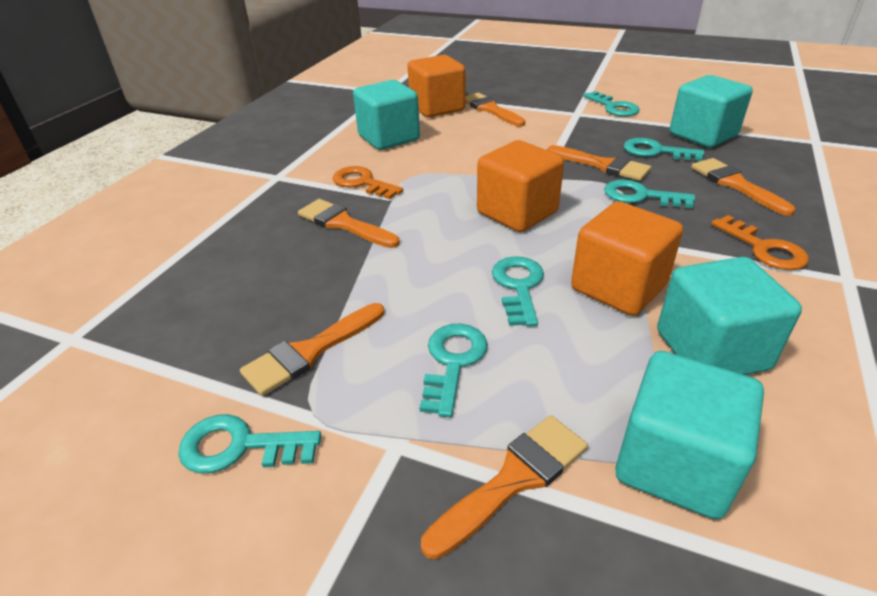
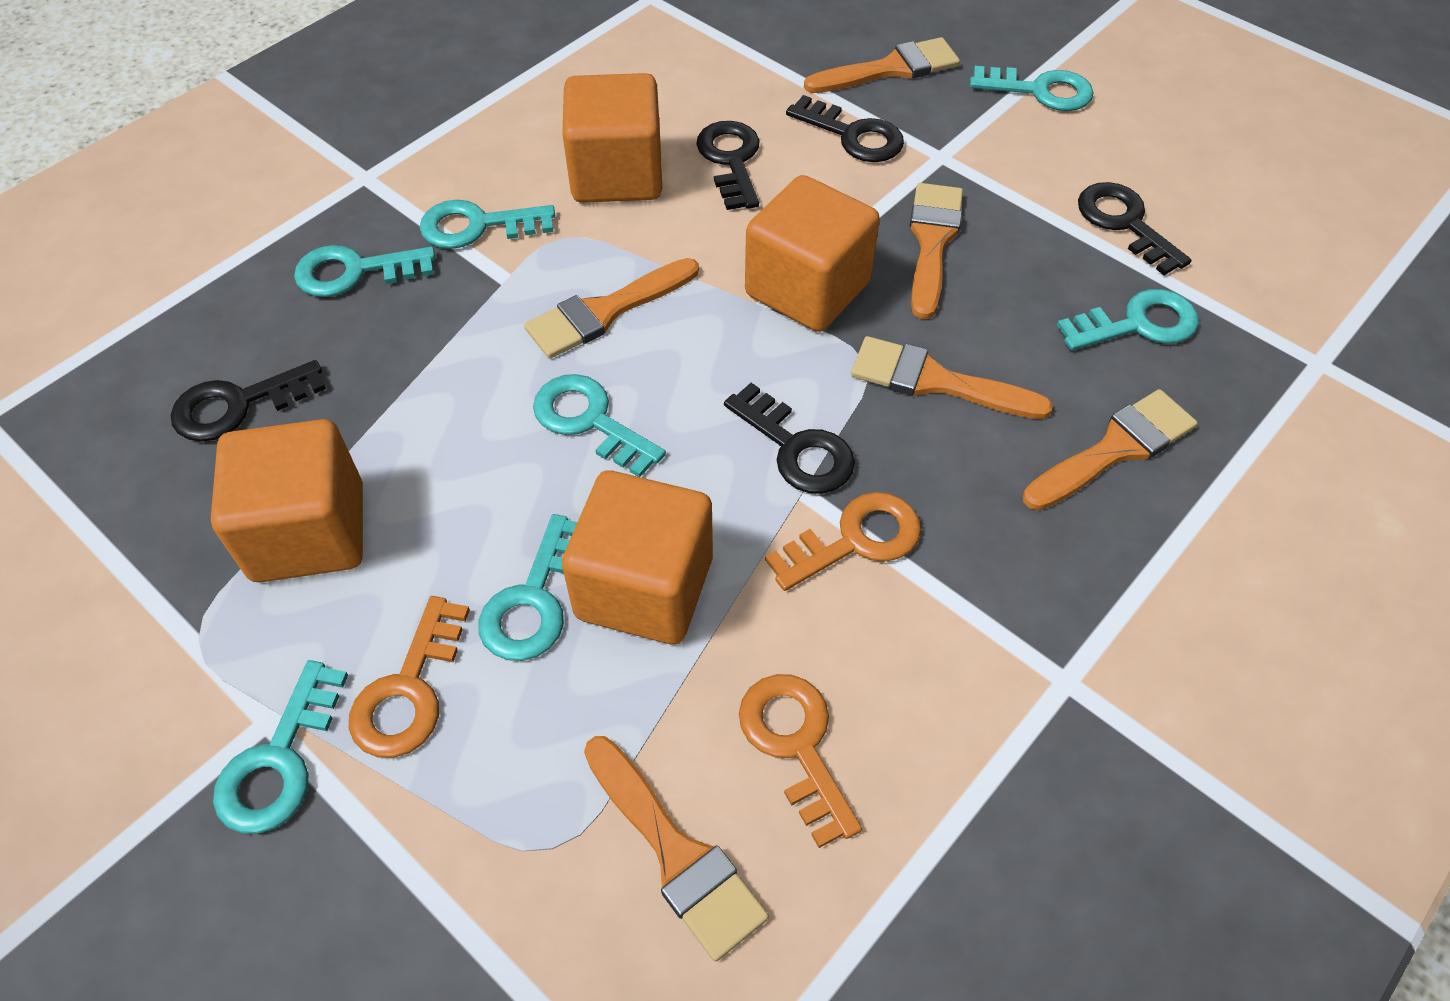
black key: 0 -> 5
orange cube: 3 -> 4
orange key: 2 -> 3
turquoise cube: 4 -> 0
turquoise key: 6 -> 7

